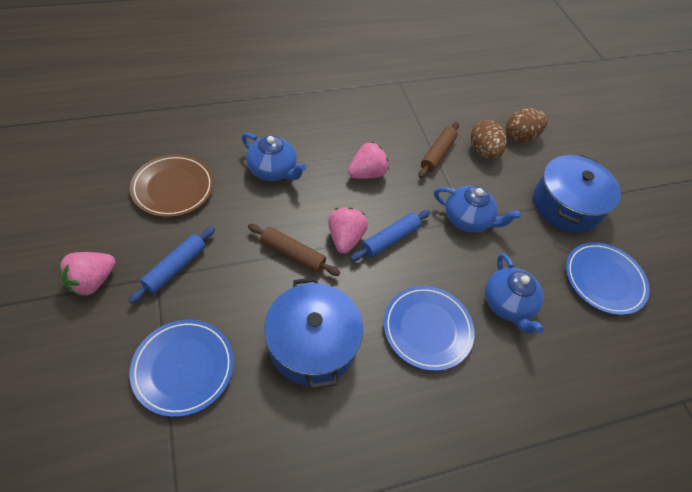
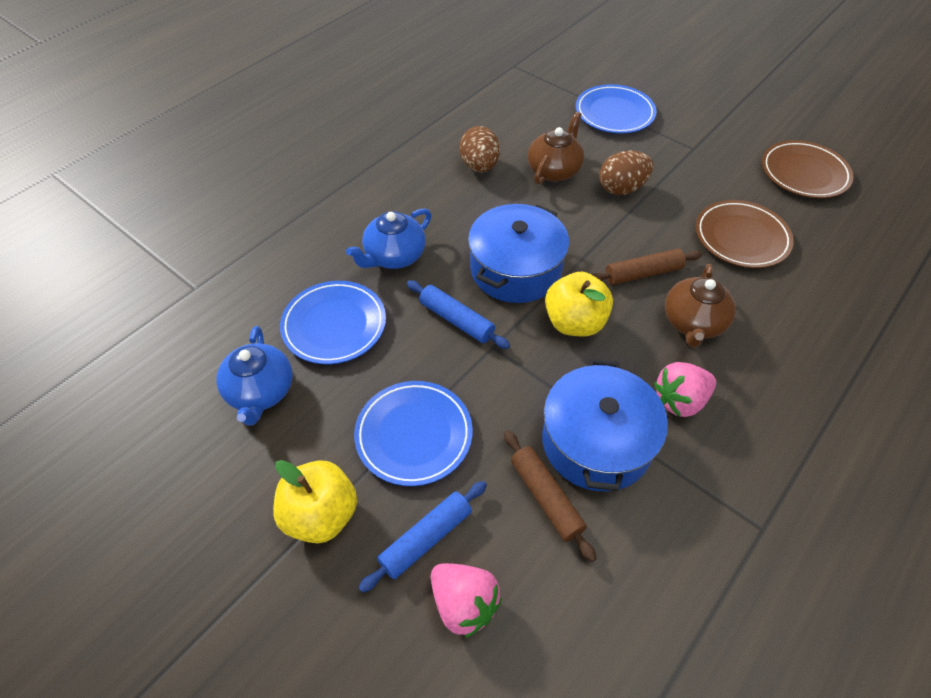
blue teapot: 3 -> 2
brown plate: 1 -> 2
brown teapot: 0 -> 2
pink strawberry: 3 -> 2
yellow apple: 0 -> 2

